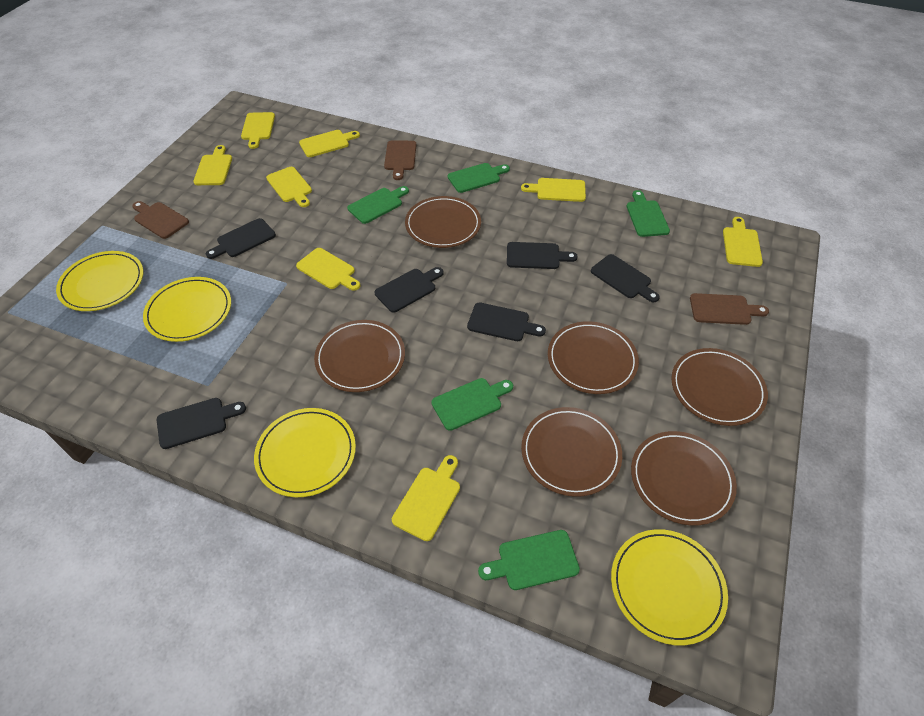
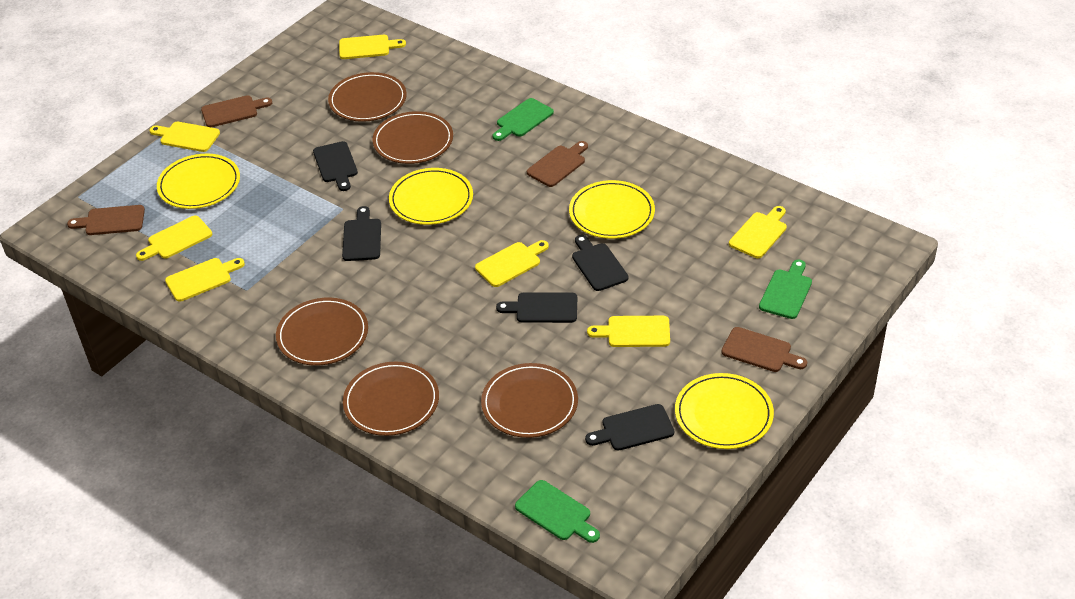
black cutting board: 6 -> 5
brown cutting board: 3 -> 4
brown plate: 6 -> 5
green cutting board: 5 -> 3
yellow cutting board: 8 -> 7

